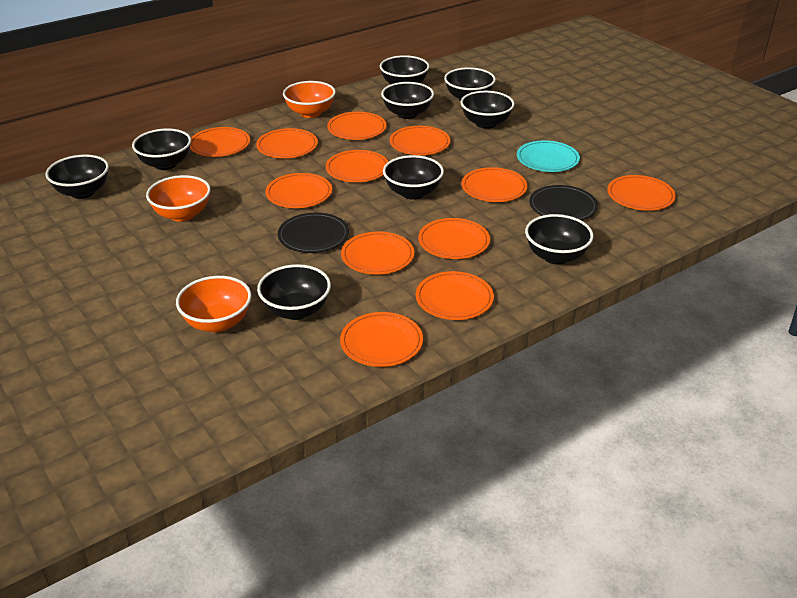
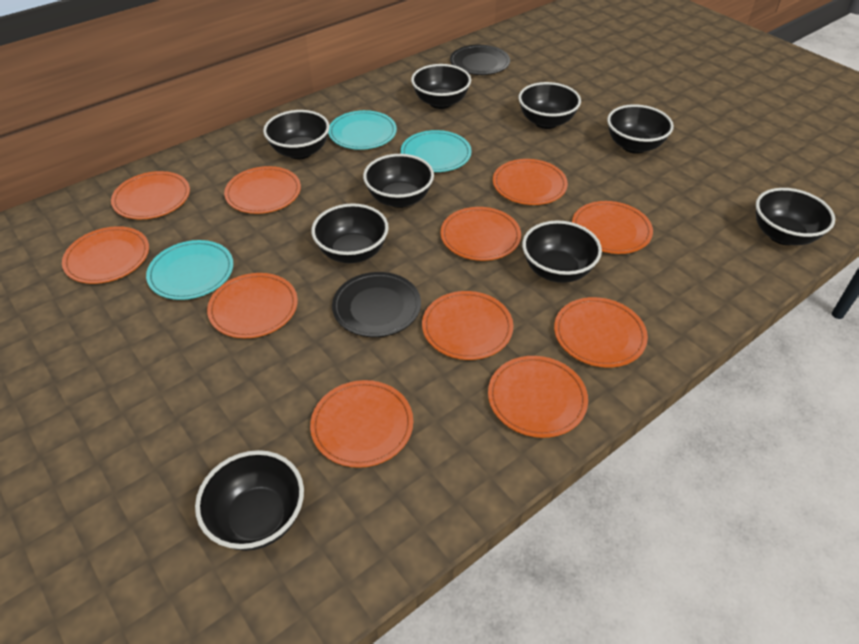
orange bowl: 3 -> 0
orange plate: 12 -> 11
turquoise plate: 1 -> 3

